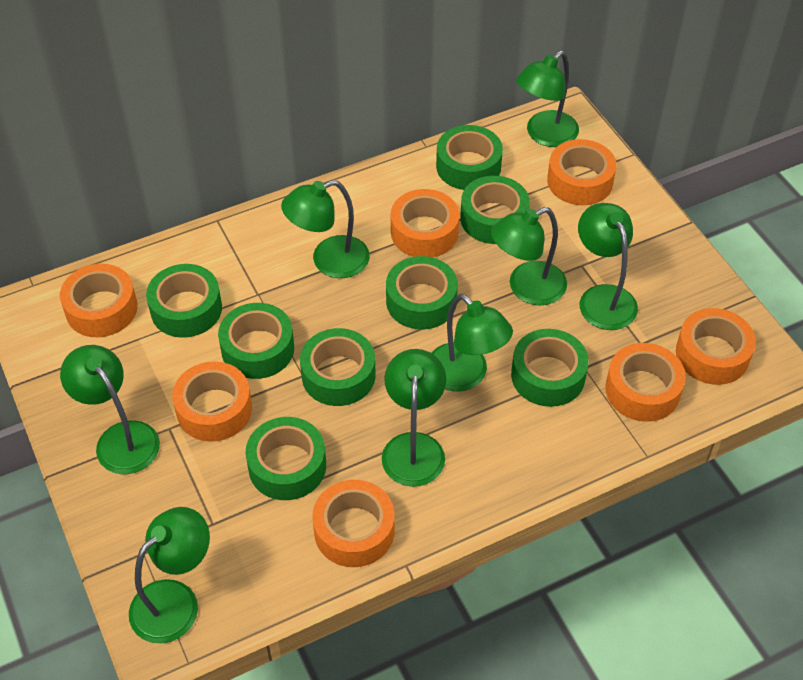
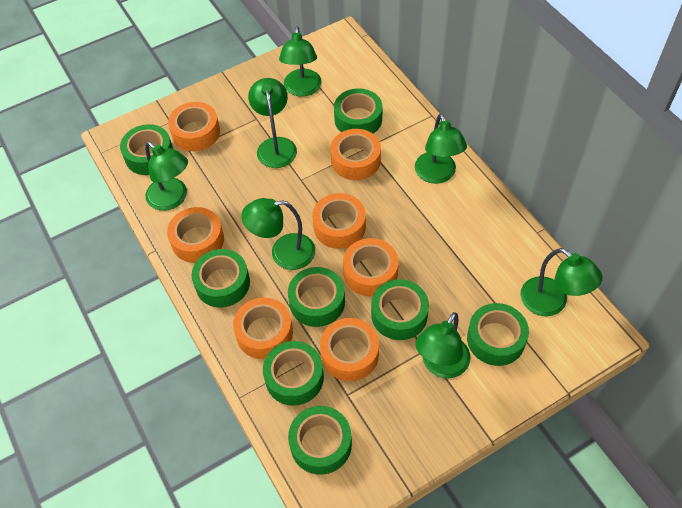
green lamp: 8 -> 7

